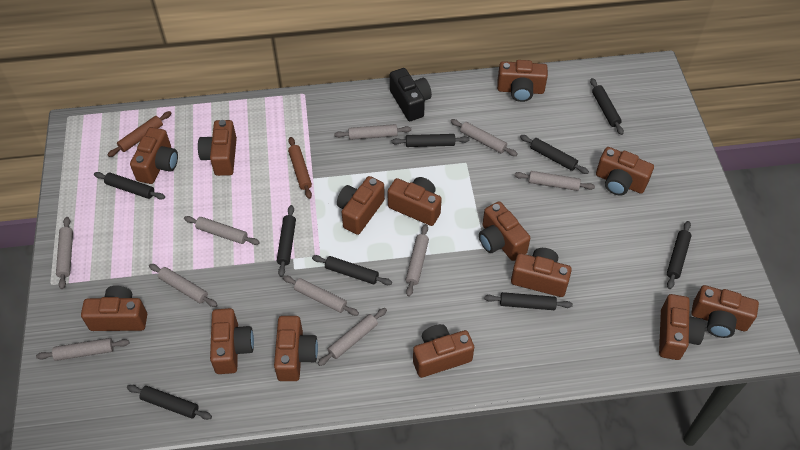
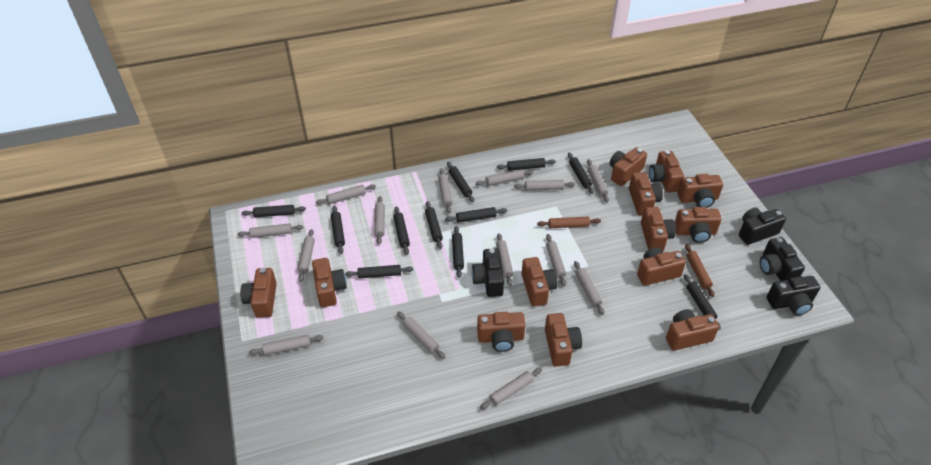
black camera: 1 -> 4
black rolling pin: 9 -> 11
brown camera: 14 -> 13
grey rolling pin: 10 -> 14

